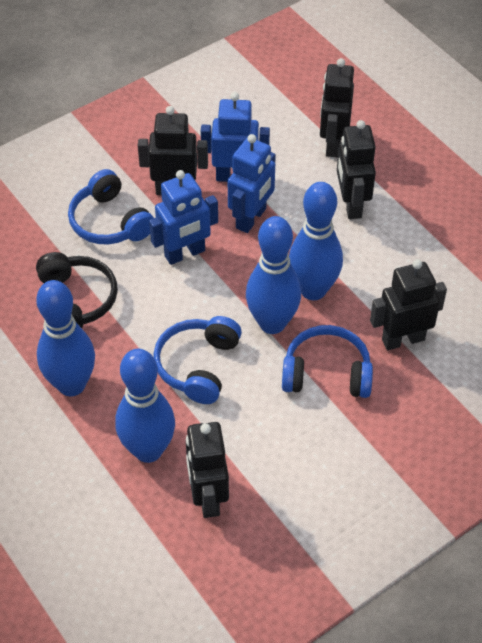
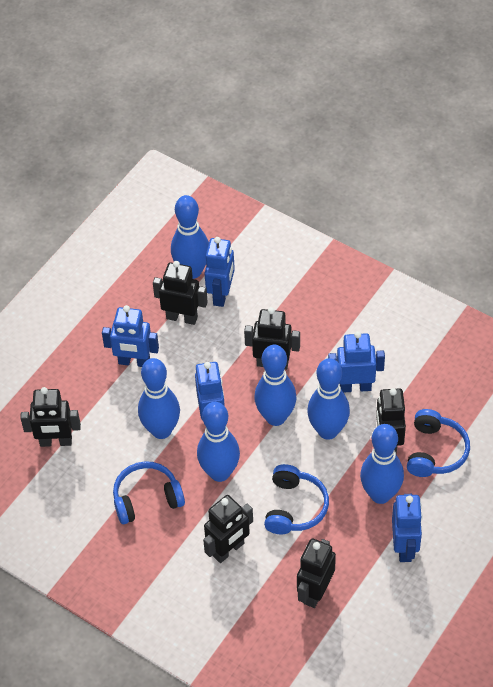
black headphones: 1 -> 0
black robot: 5 -> 6
blue bowling pin: 4 -> 6
blue robot: 3 -> 5

